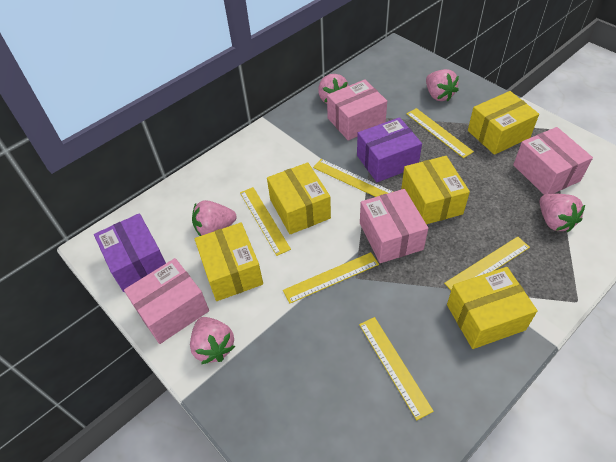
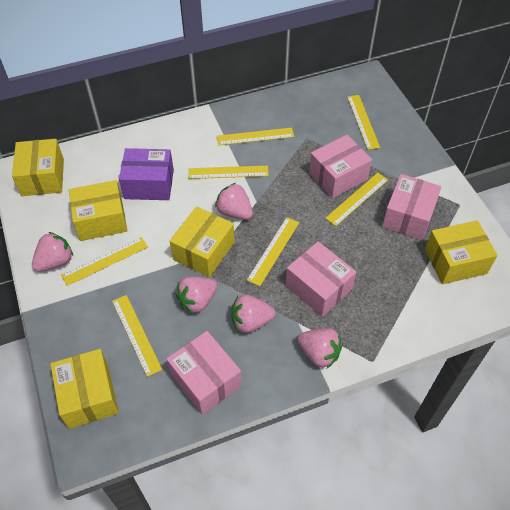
purple box: 2 -> 1
yellow ruler: 6 -> 7

